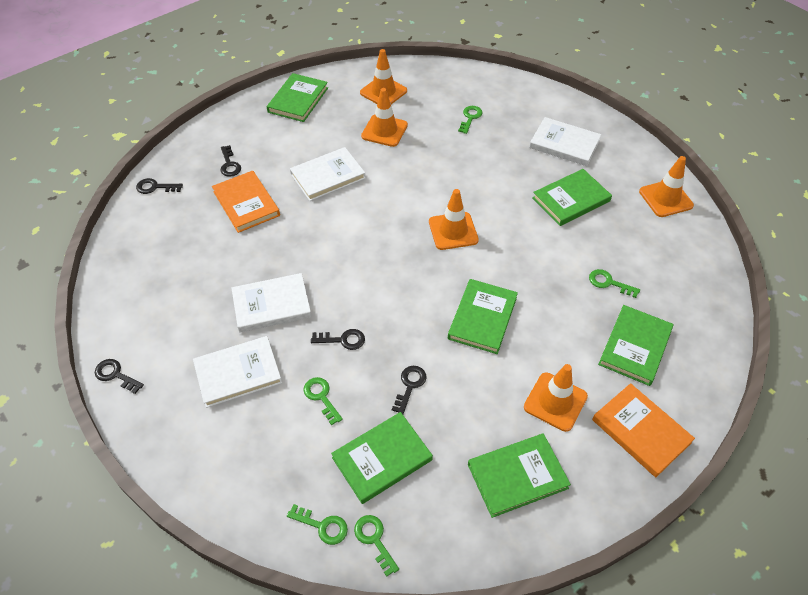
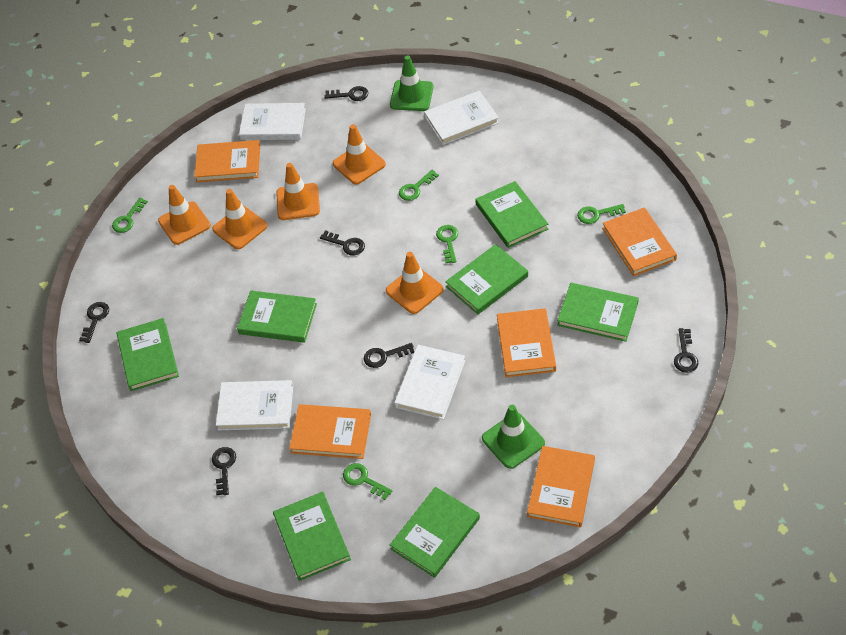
black key: 5 -> 6
green book: 6 -> 7
green traffic cone: 0 -> 2
orange book: 2 -> 5

